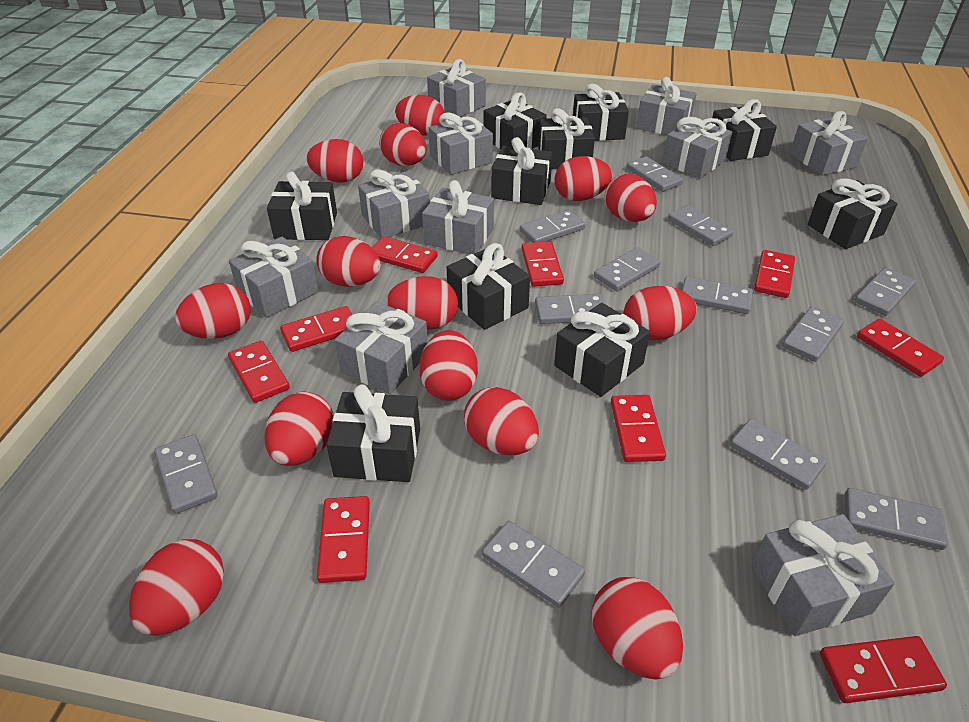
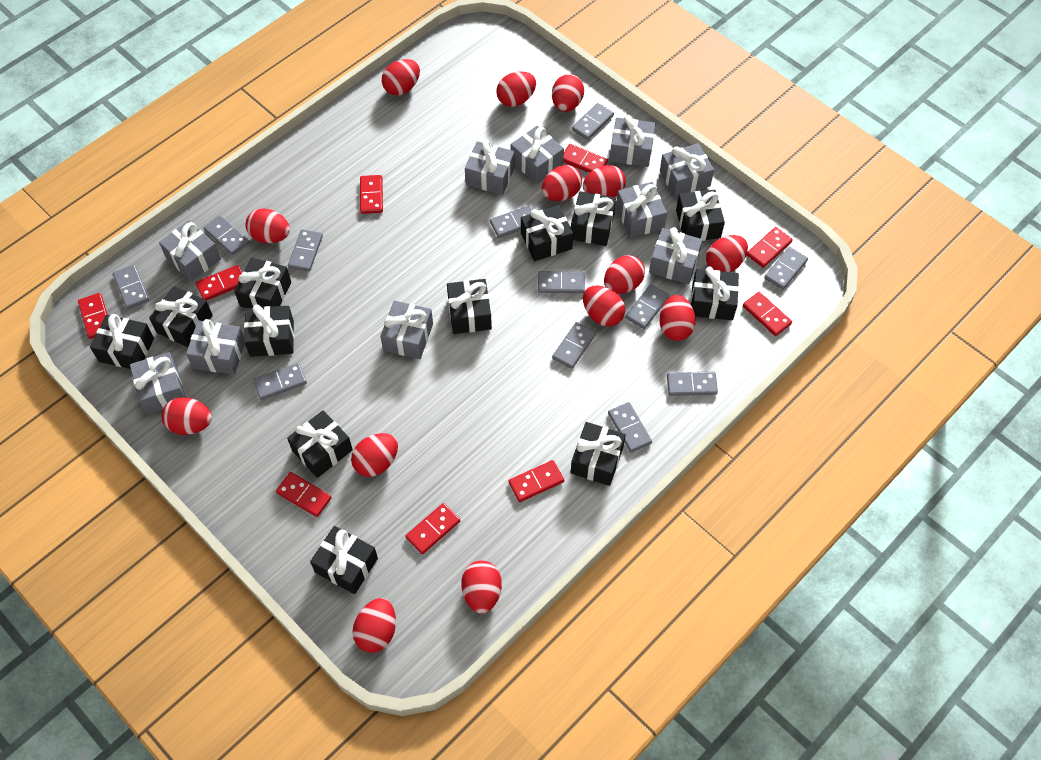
black gift: 10 -> 12

